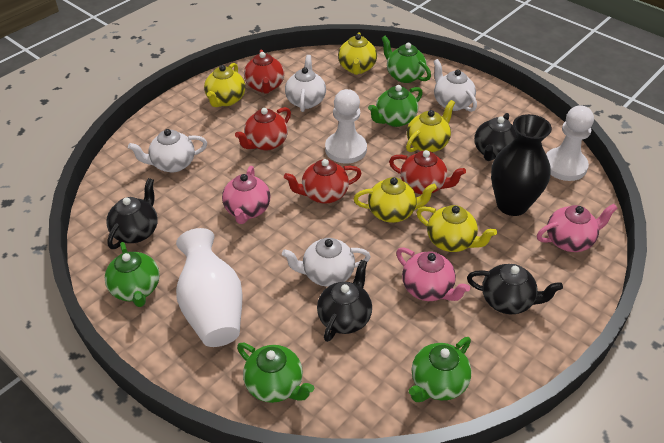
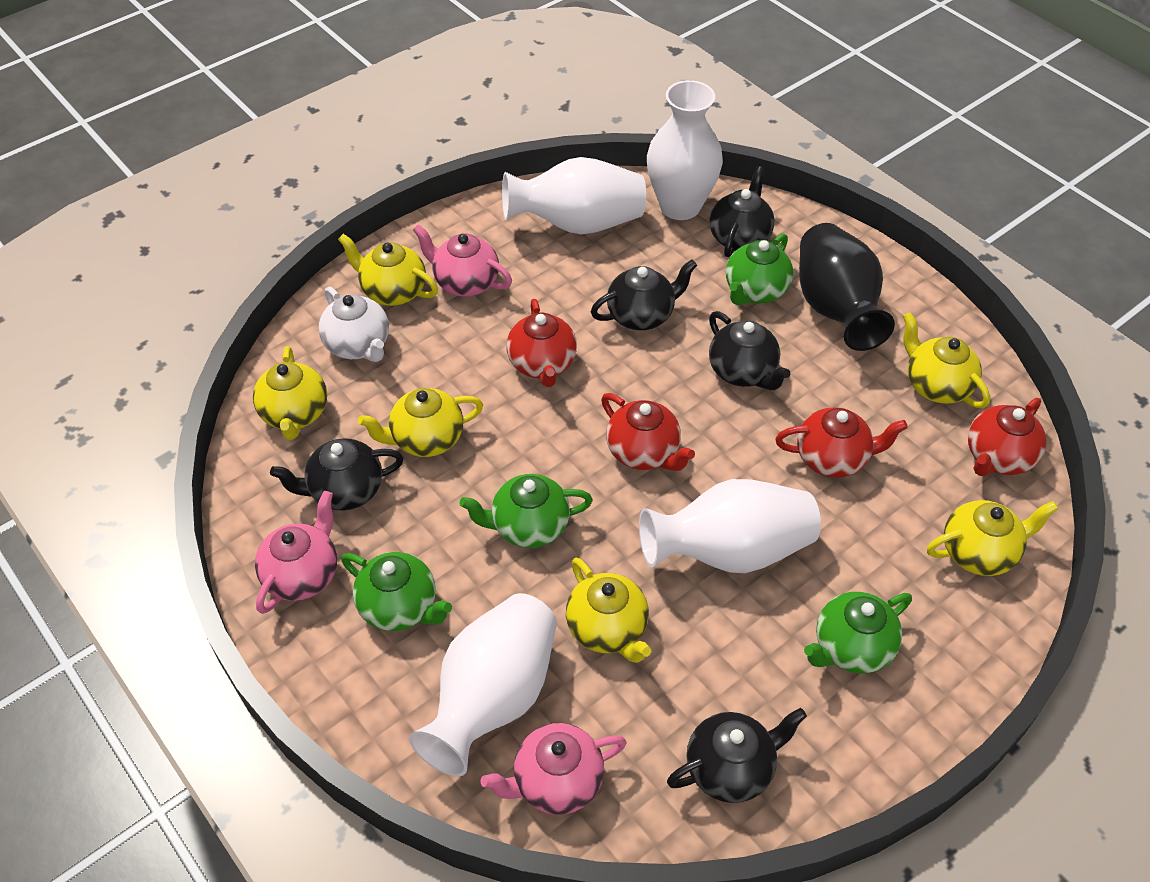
black teapot: 4 -> 5
green teapot: 5 -> 4
white pawn: 2 -> 0
white teapot: 4 -> 1
white vase: 1 -> 4
yellow teapot: 5 -> 6

